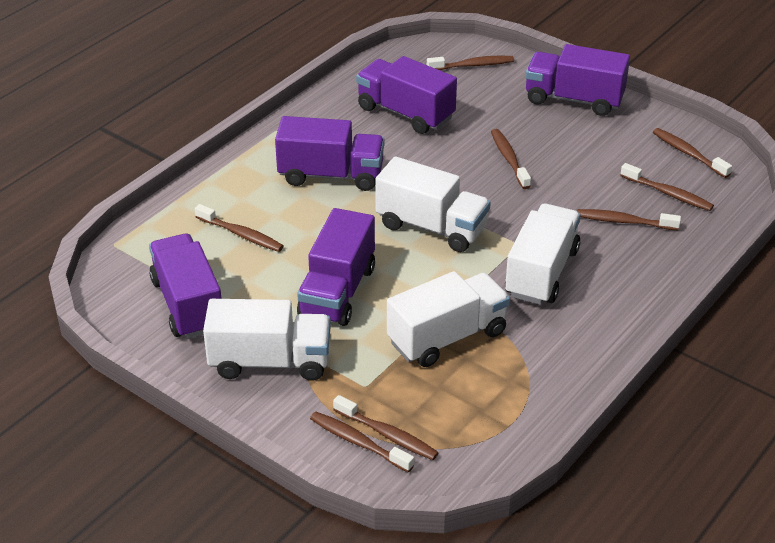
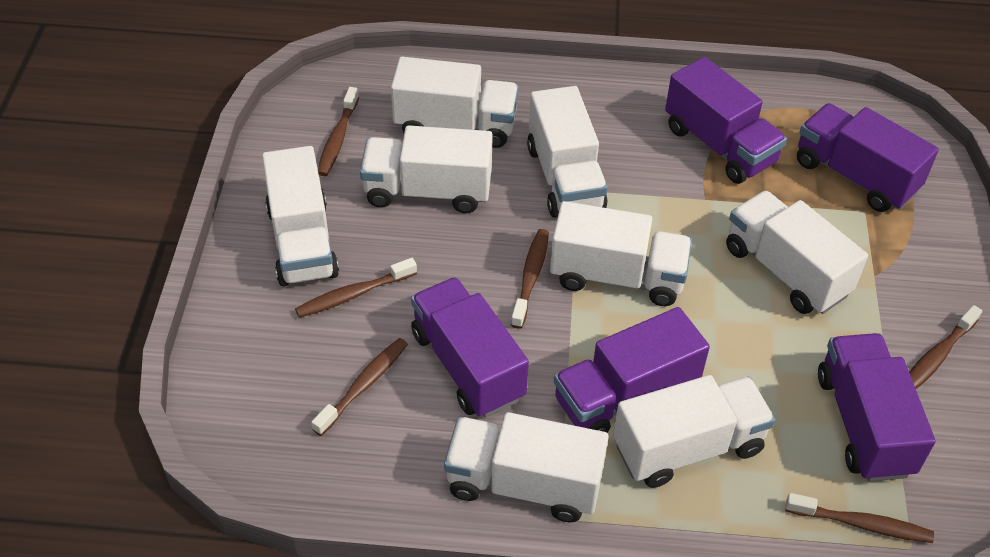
brown toothbrush: 8 -> 6
white truck: 4 -> 8

